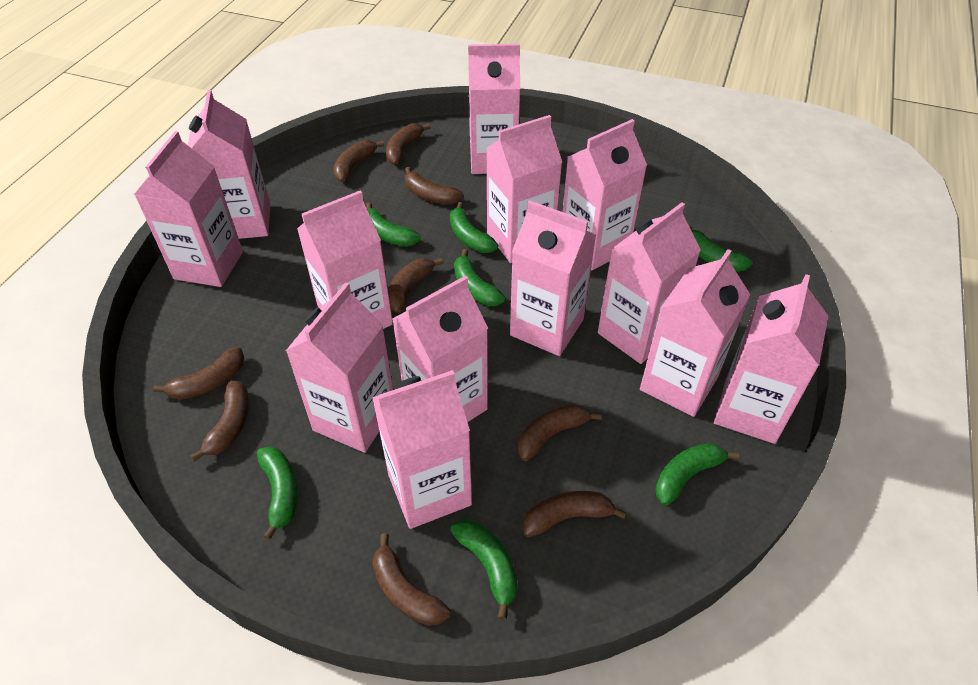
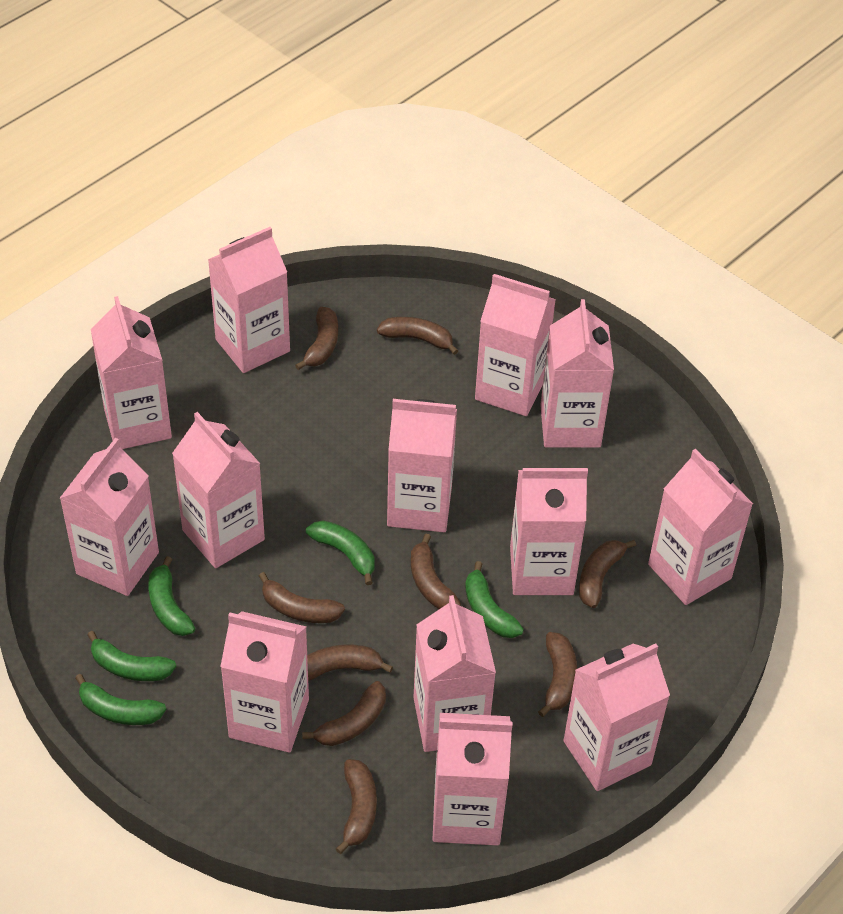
green banana: 7 -> 5

